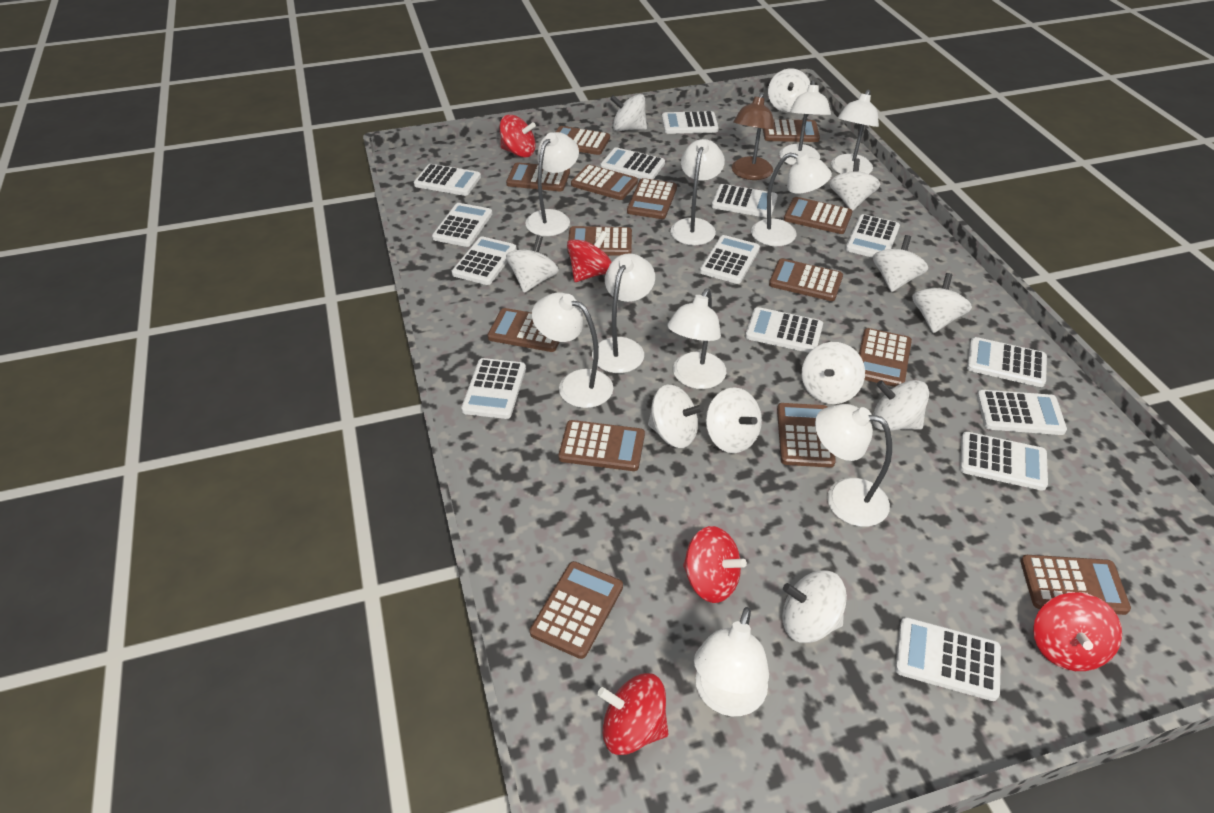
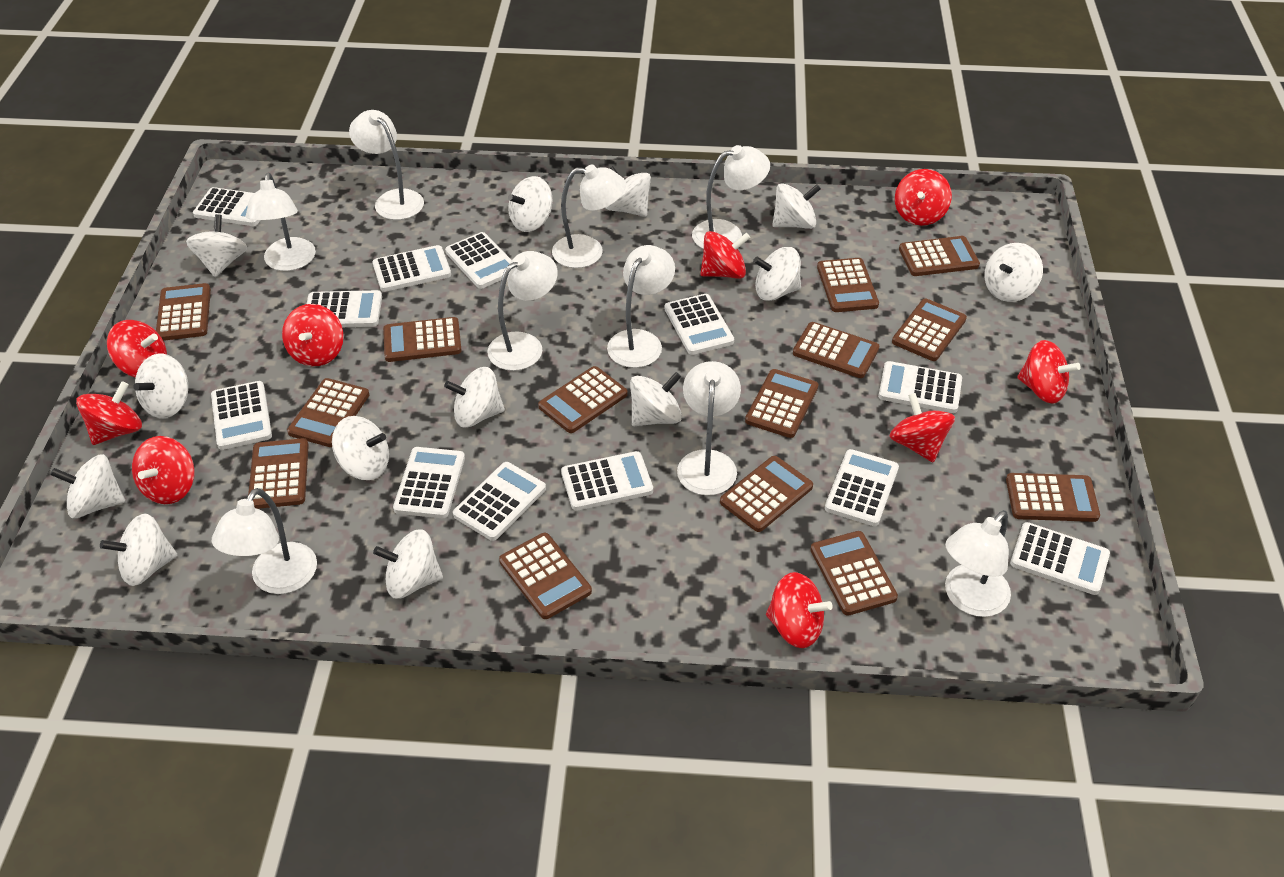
brown lamp: 1 -> 0
red spinning top: 5 -> 9
white calculator: 14 -> 12
white lamp: 10 -> 9
white spinning top: 11 -> 13

